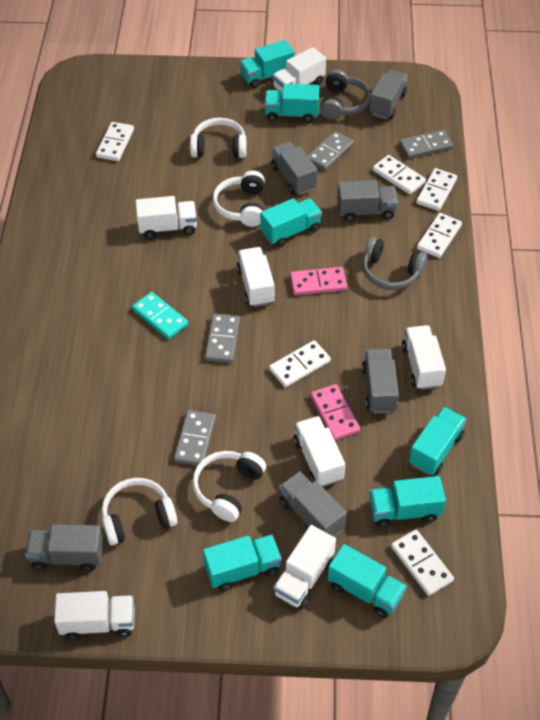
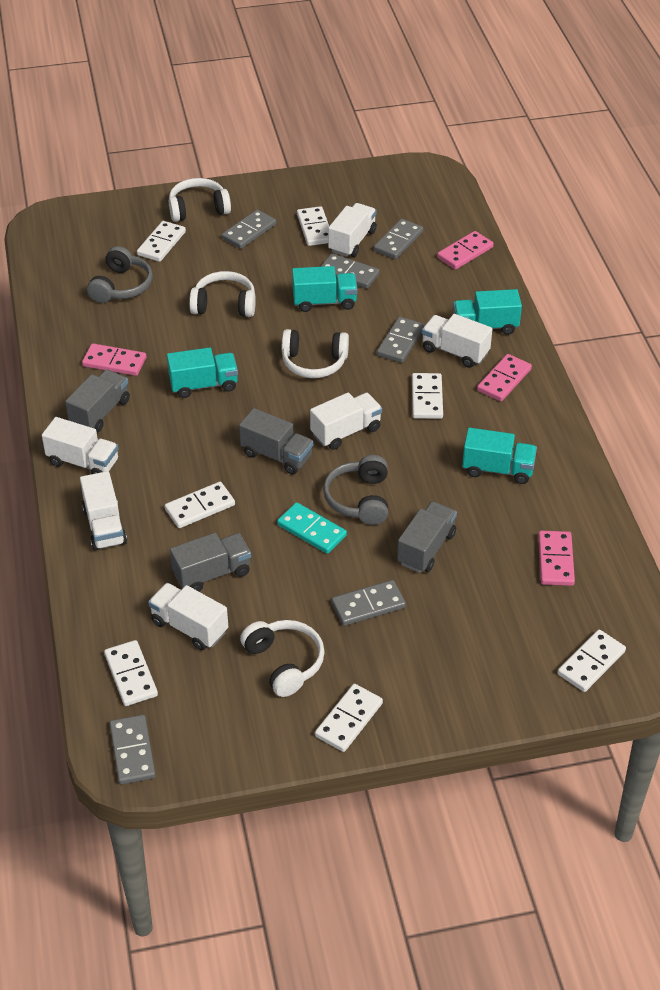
grey domino: 4 -> 6
grey truck: 6 -> 4
pink domino: 2 -> 4
turquoise truck: 7 -> 4
white domino: 6 -> 7
white truck: 7 -> 6

